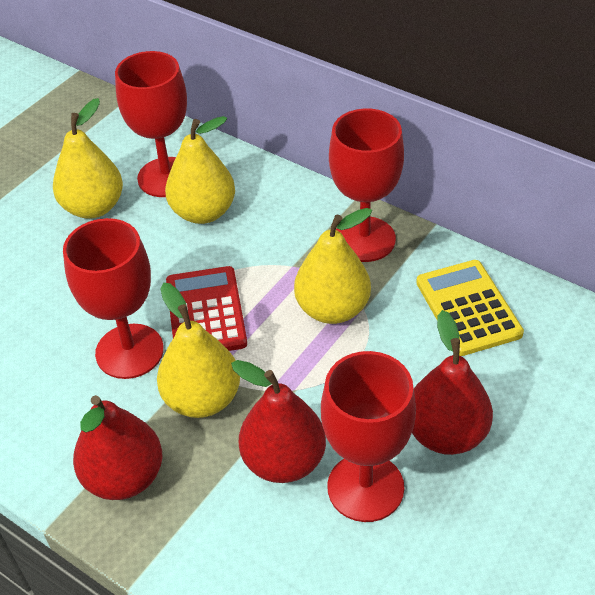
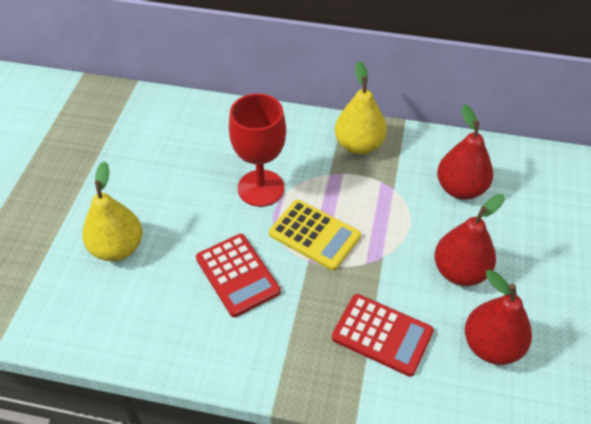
red calculator: 1 -> 2
red goblet: 4 -> 1
yellow pear: 4 -> 2

